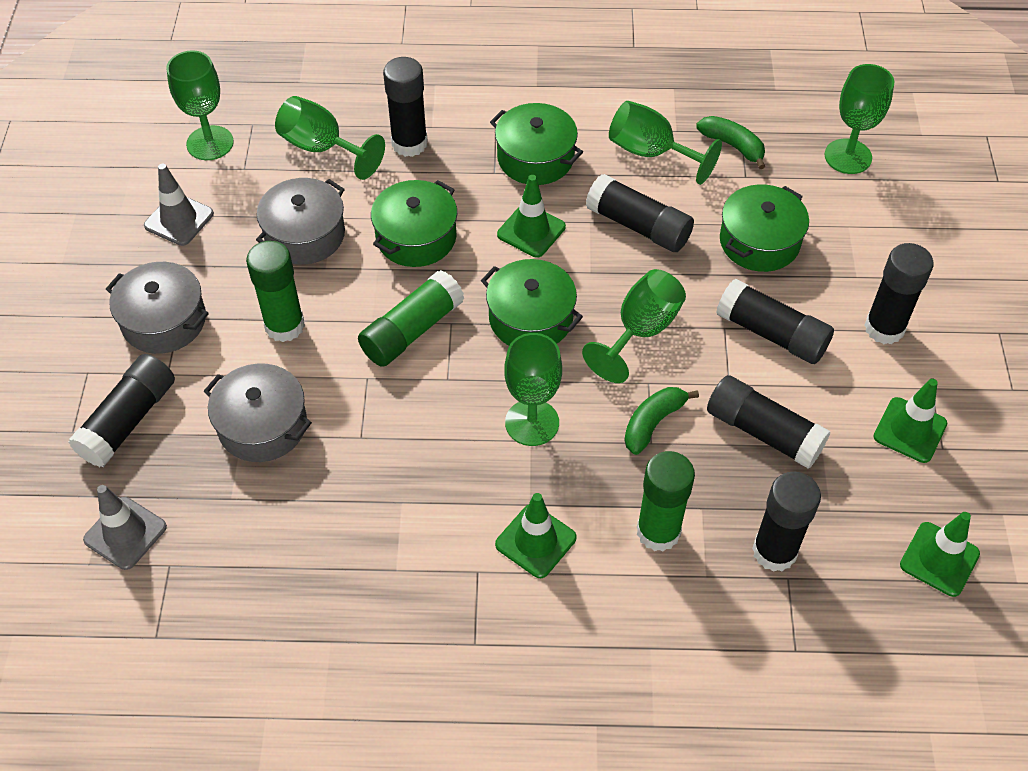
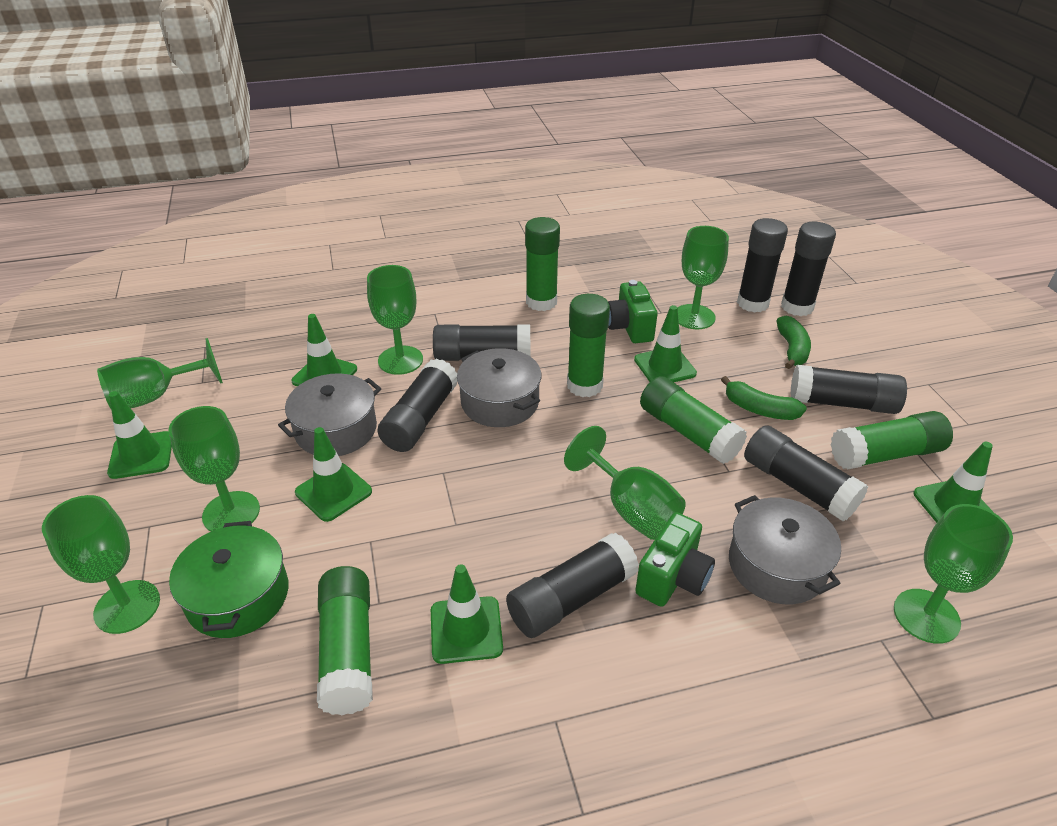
green camera: 0 -> 2
green glue stick: 3 -> 5
green goblet: 6 -> 7
green pot: 4 -> 1
green traffic cone: 4 -> 6
grey traffic cone: 2 -> 0

